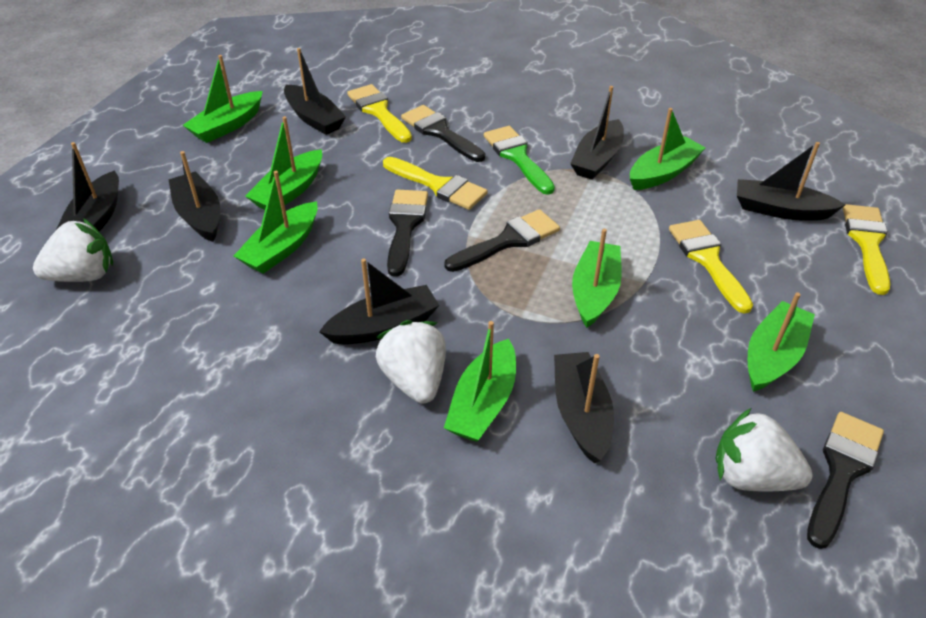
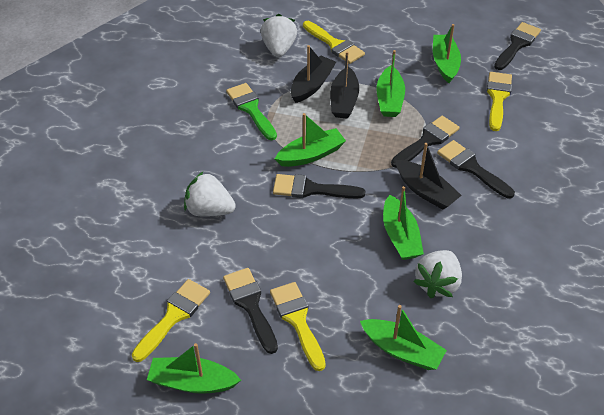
black boat: 7 -> 3
black brush: 4 -> 5
green boat: 7 -> 6

